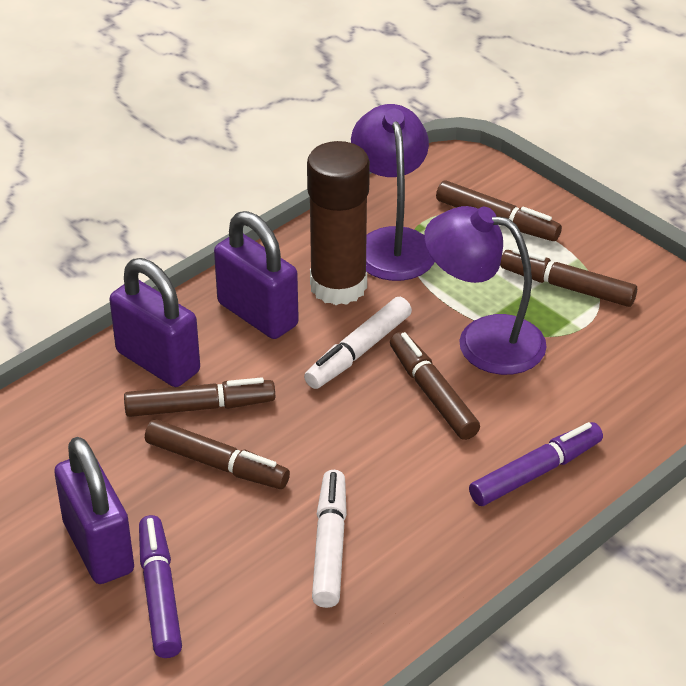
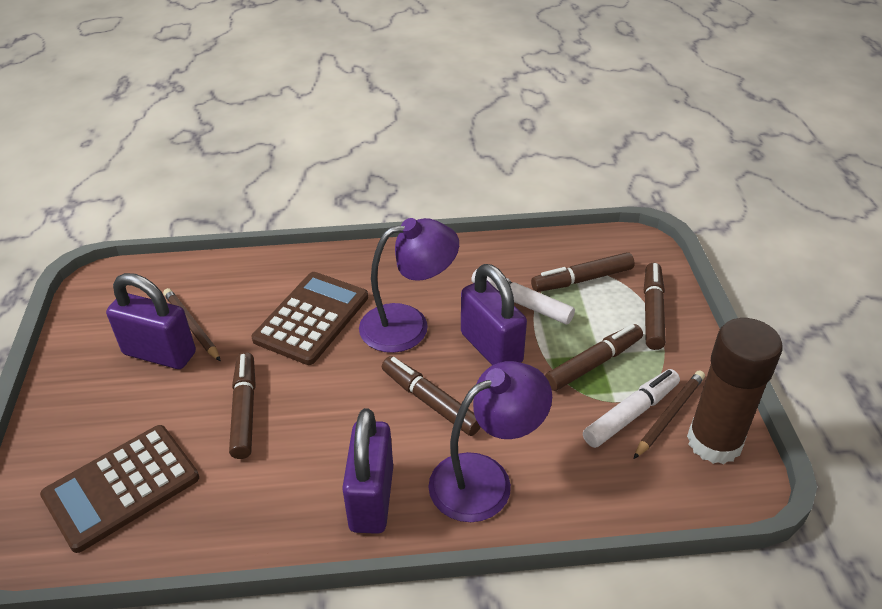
brown calculator: 0 -> 2
brown pencil: 0 -> 2
purple marker: 2 -> 0

